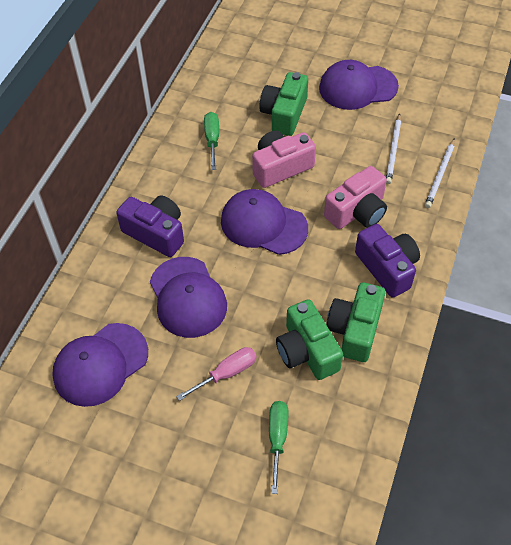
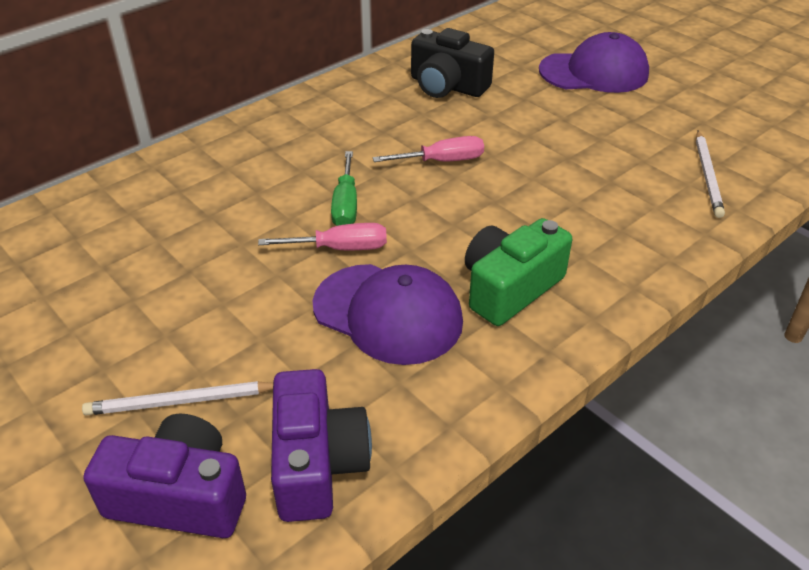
black camera: 0 -> 1
green camera: 3 -> 1
green screwdriver: 2 -> 1
pink camera: 2 -> 0
pink screwdriver: 1 -> 2
purple cap: 4 -> 2

